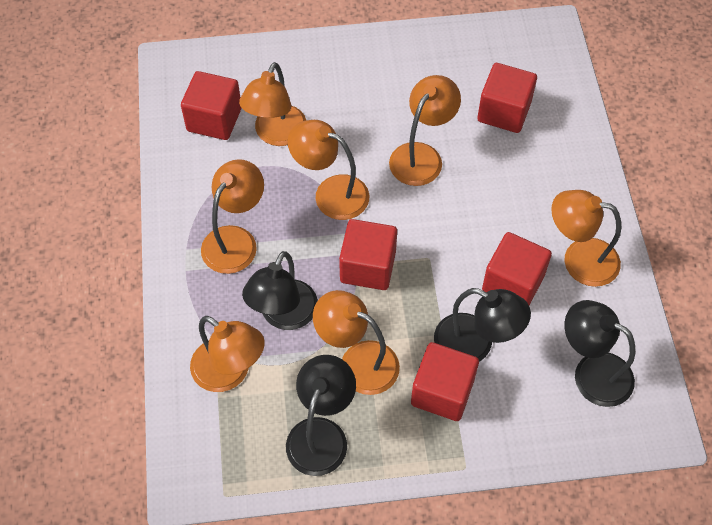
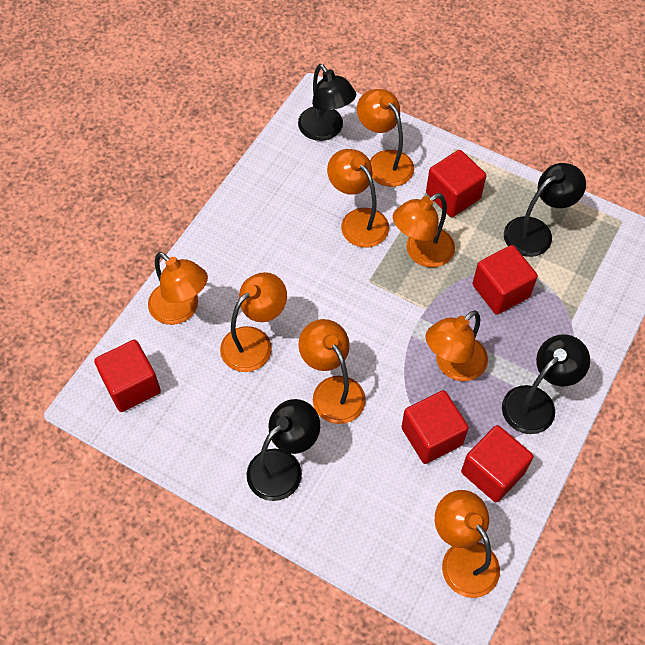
orange lamp: 7 -> 8

